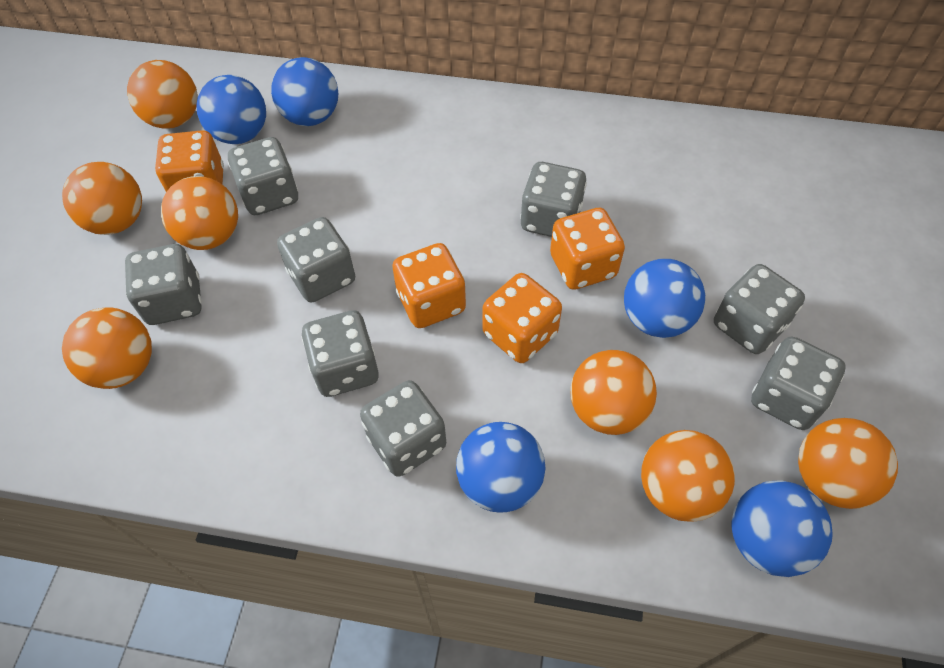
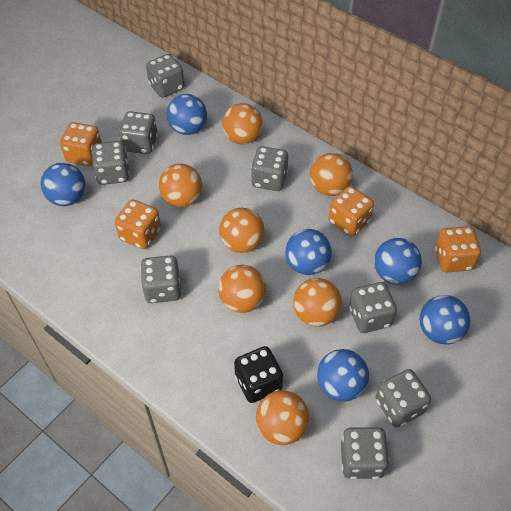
black dice: 0 -> 1
blue ball: 5 -> 6

